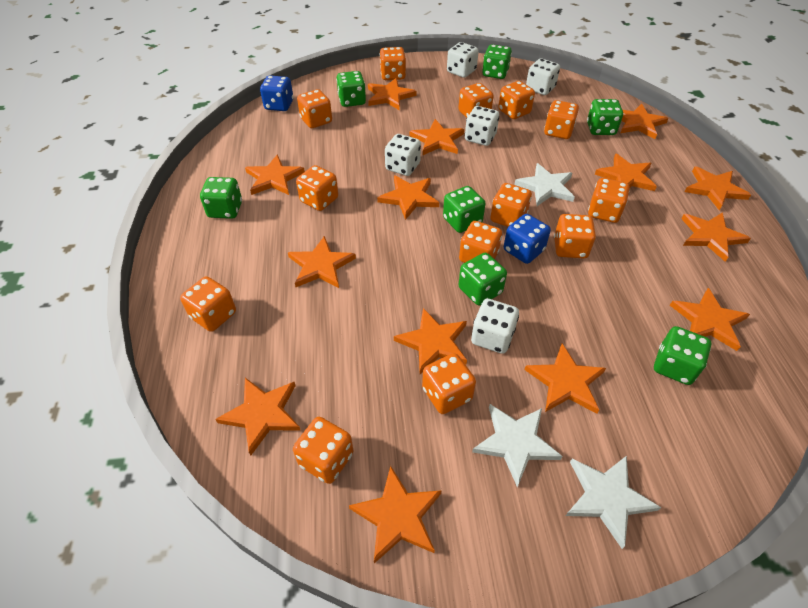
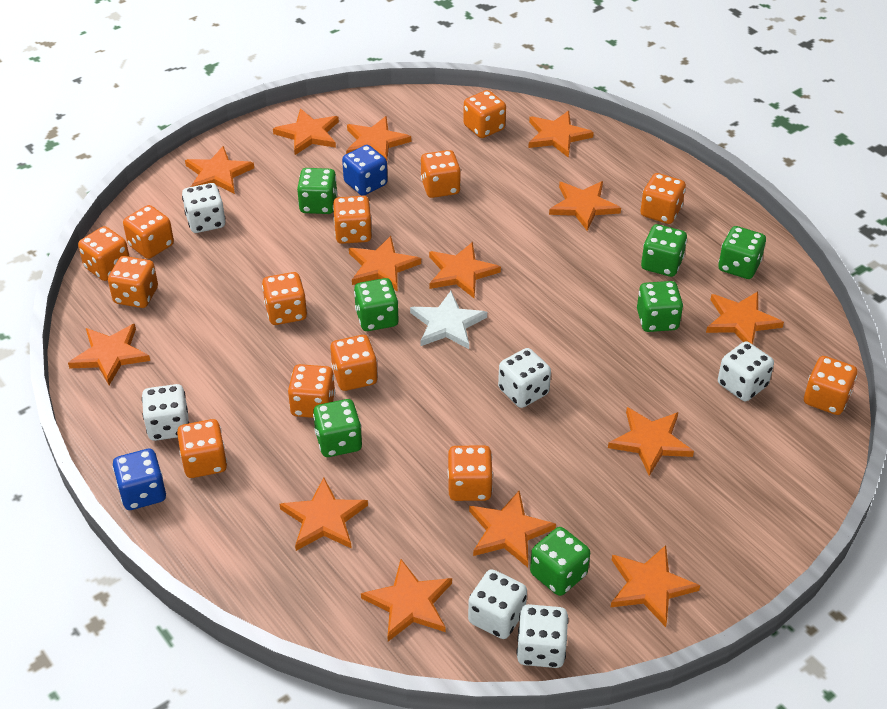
white dice: 5 -> 6
white star: 3 -> 1

